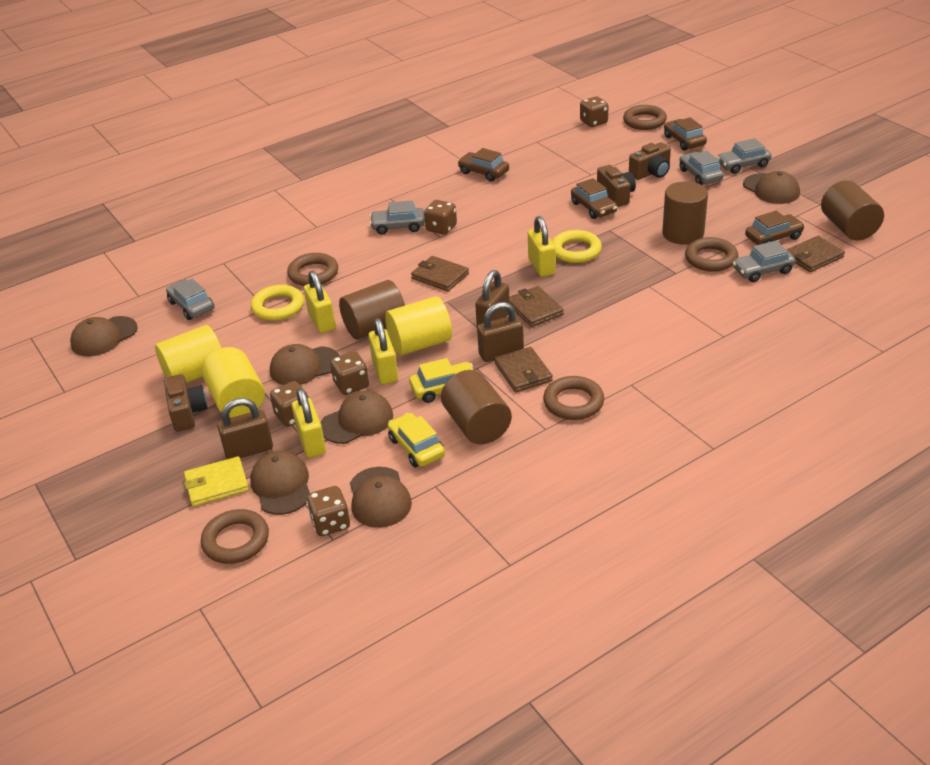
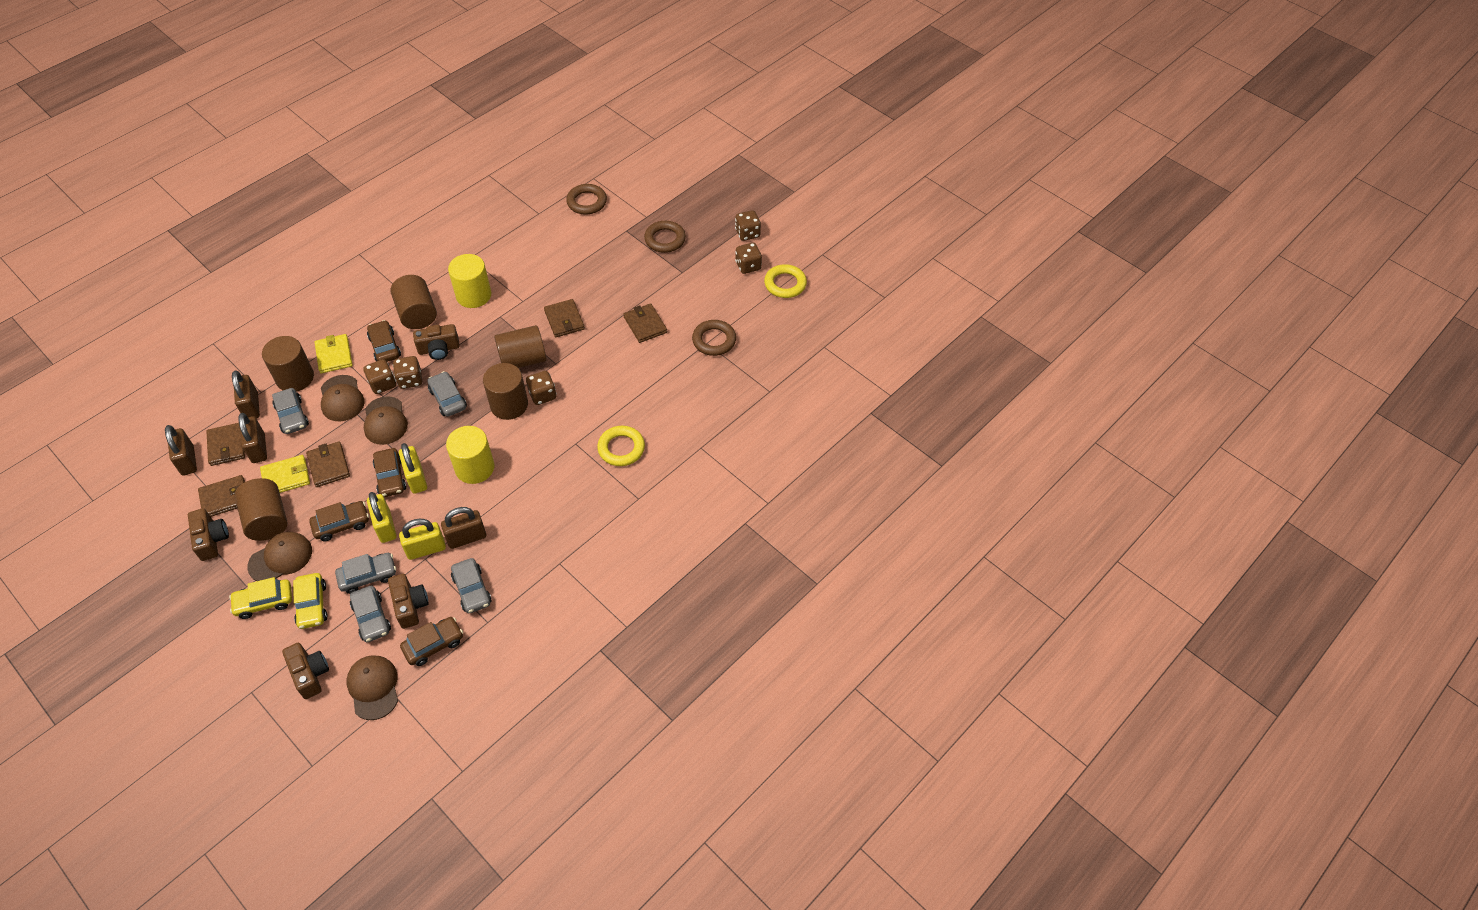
brown camera: 3 -> 4
brown cap: 6 -> 4
brown cylinder: 4 -> 5
brown padlock: 3 -> 4
brown ring: 5 -> 3
brown wallet: 4 -> 5
yellow cylinder: 3 -> 2
yellow padlock: 4 -> 3
yellow wallet: 1 -> 2

